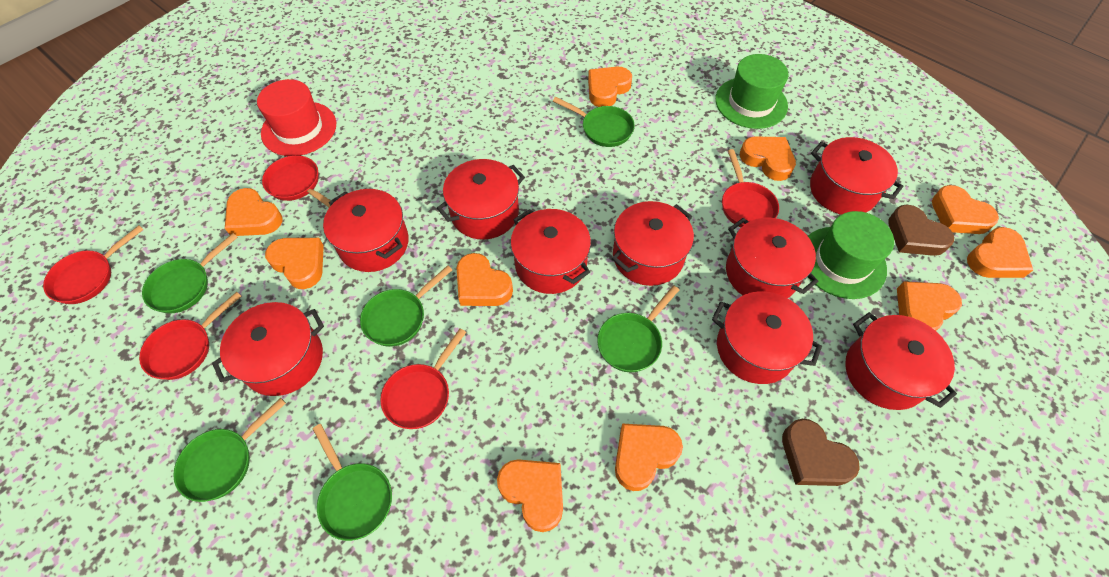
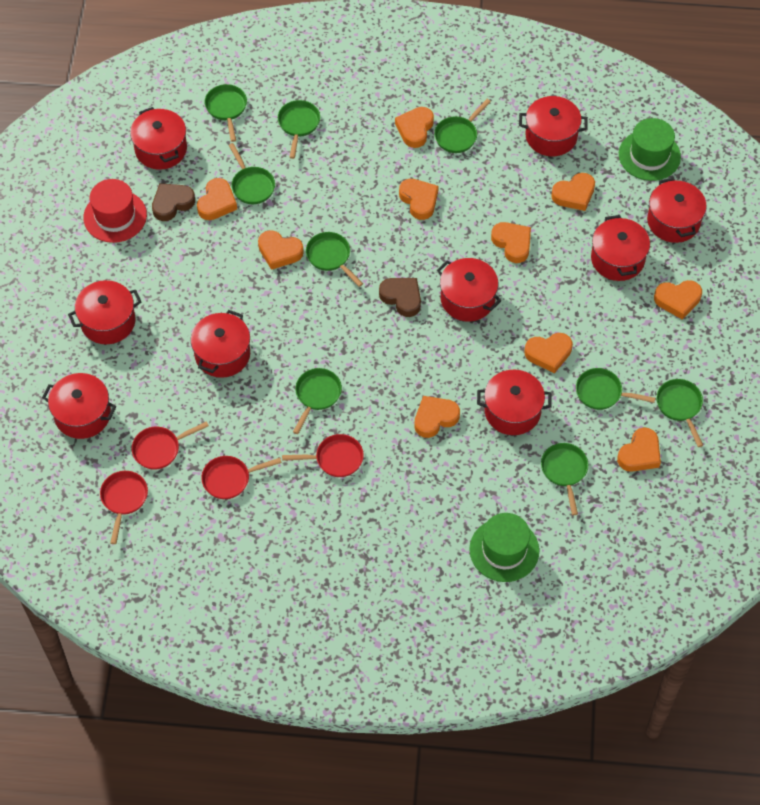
green pan: 6 -> 9
red pan: 5 -> 4

